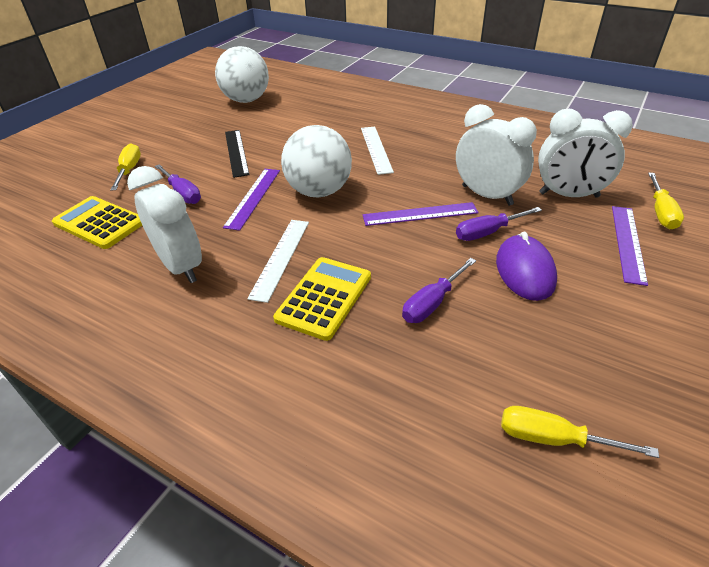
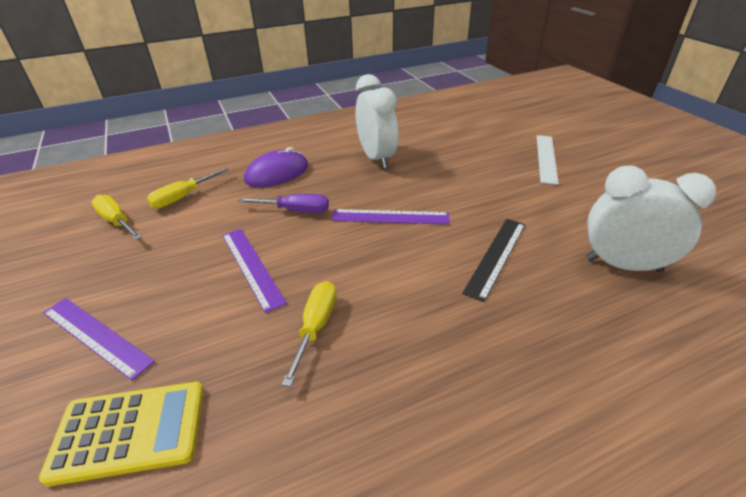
purple screwdriver: 3 -> 1
white ball: 2 -> 0
white clock: 3 -> 2
white ruler: 2 -> 1
yellow calculator: 2 -> 1

